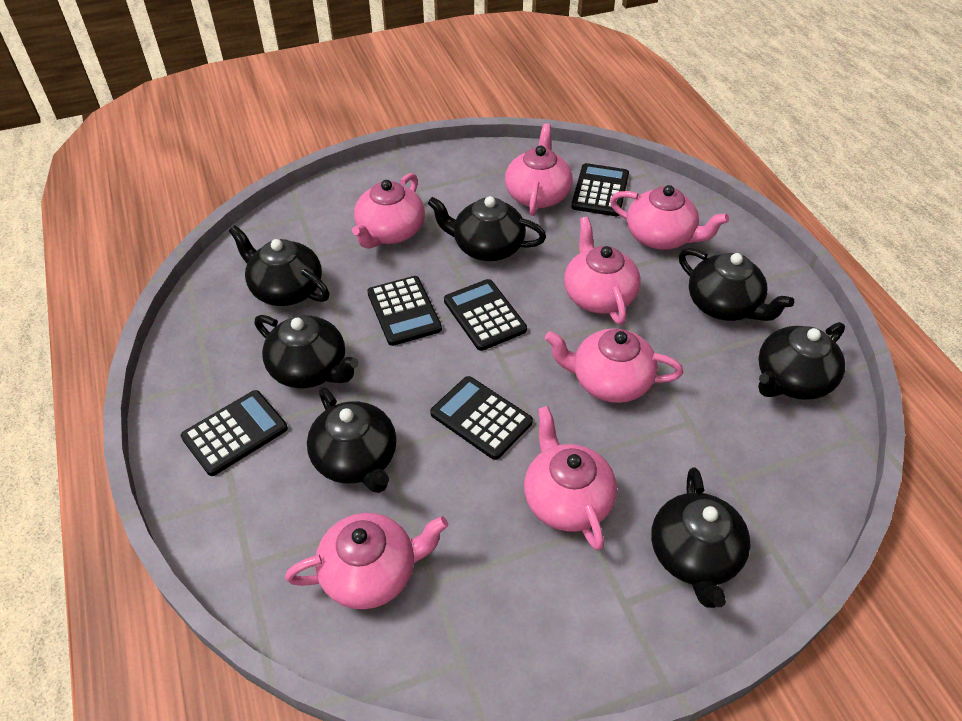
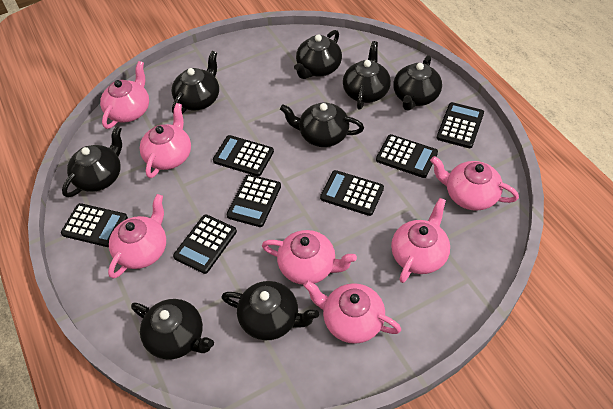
black calculator: 5 -> 7
black teapot: 7 -> 8

